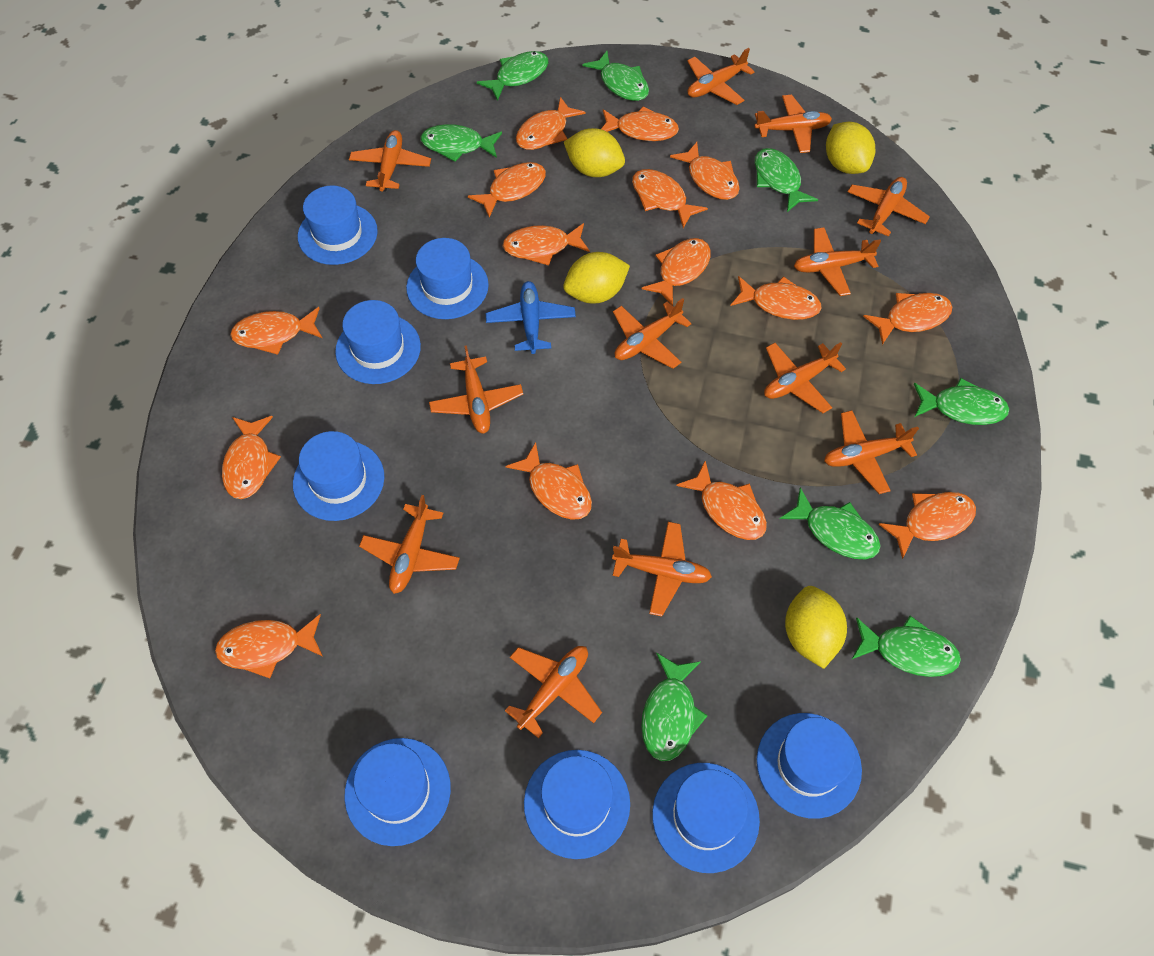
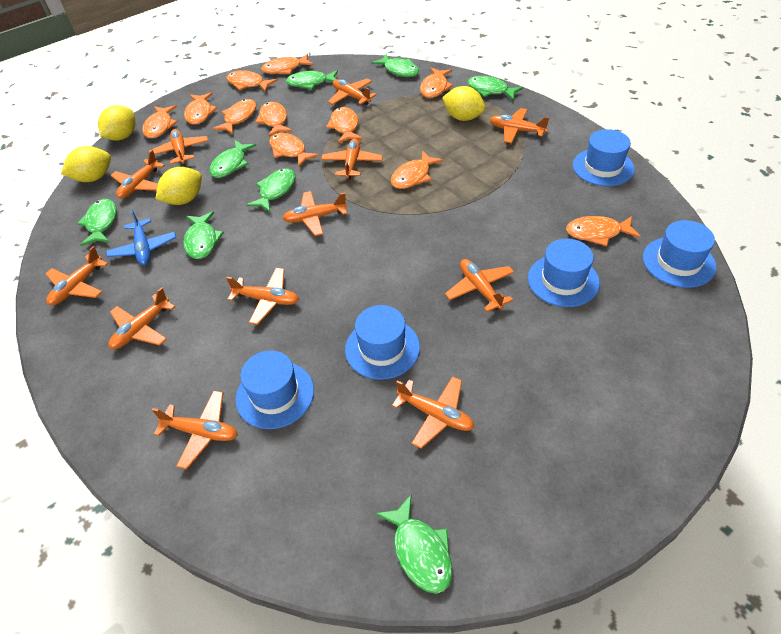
blue hat: 8 -> 5
orange fish: 15 -> 11

